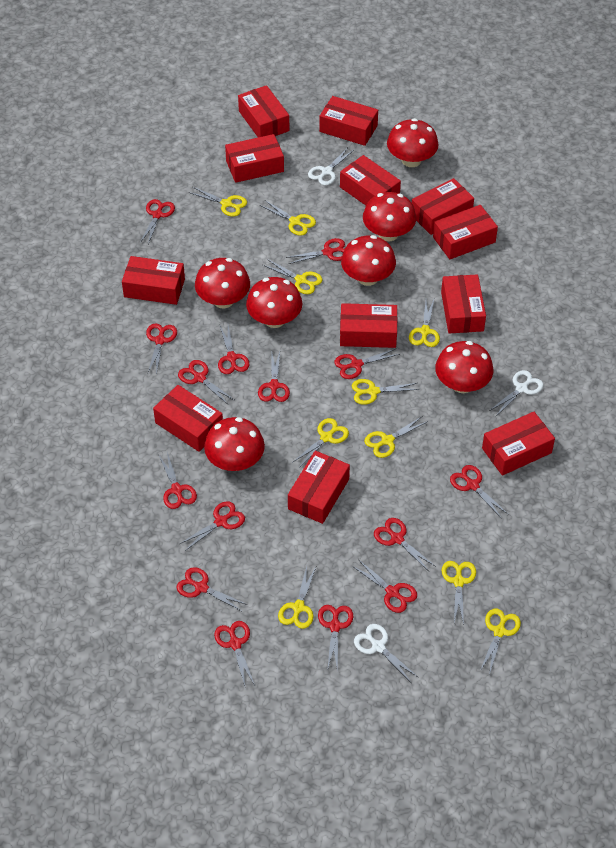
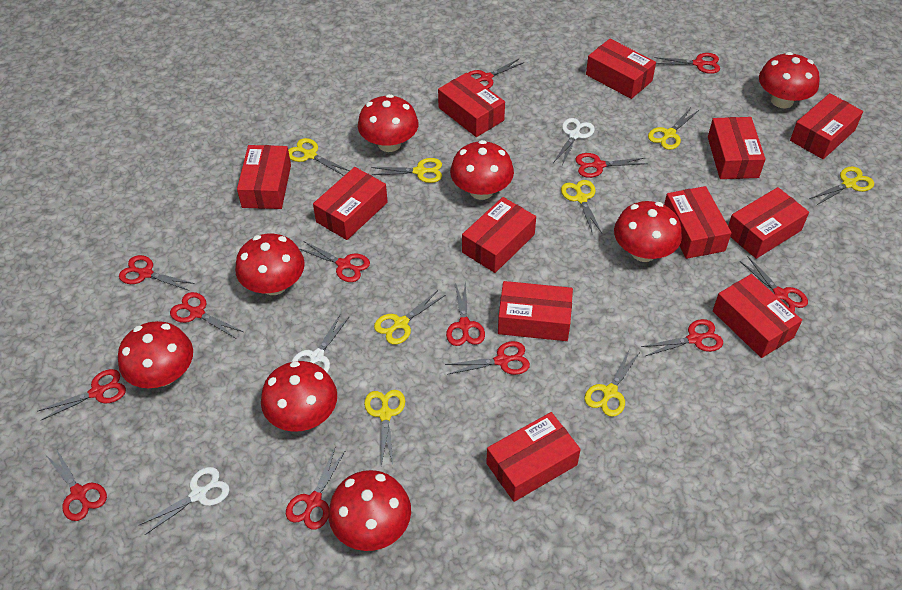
red mushroom: 7 -> 8
red scissors: 15 -> 13
yellow scissors: 10 -> 8

